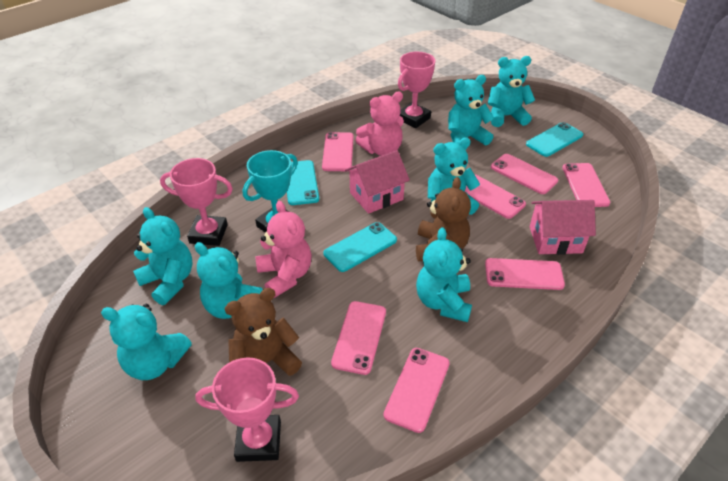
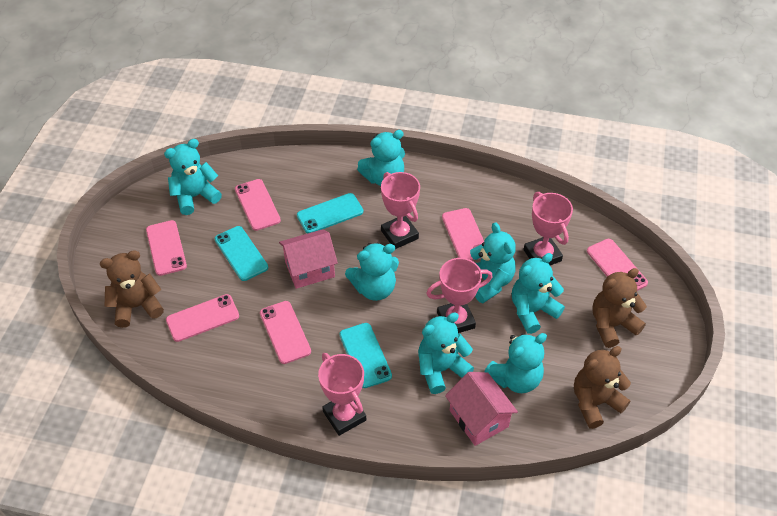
brown teddy bear: 2 -> 3
pink phone: 7 -> 6
pink teddy bear: 2 -> 0
pink trophy: 3 -> 4
turquoise trophy: 1 -> 0

